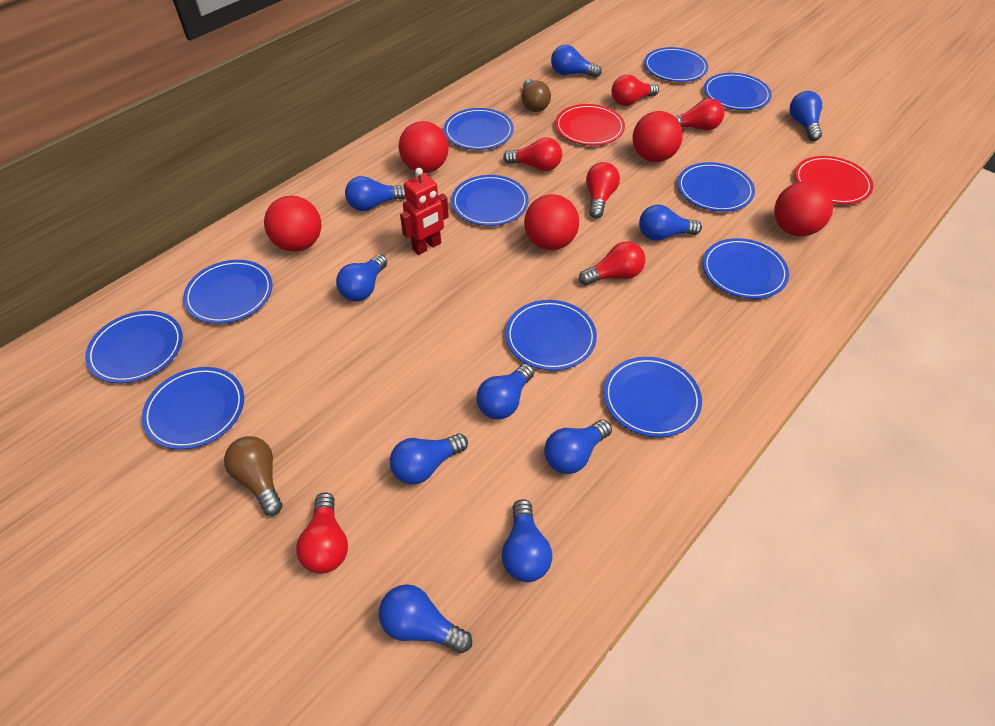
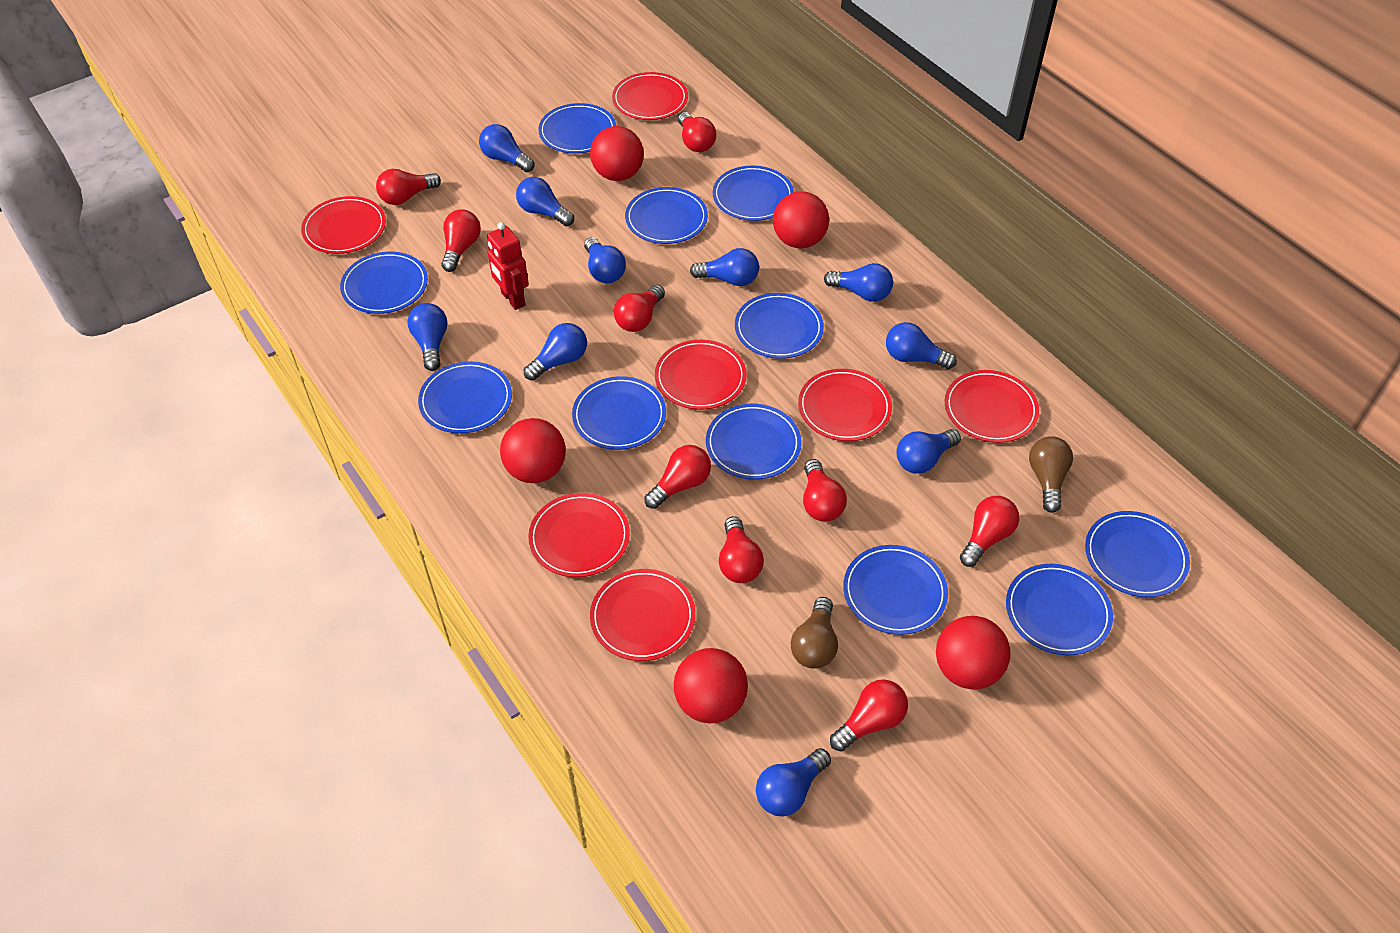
red light bulb: 6 -> 9
red plate: 2 -> 7

